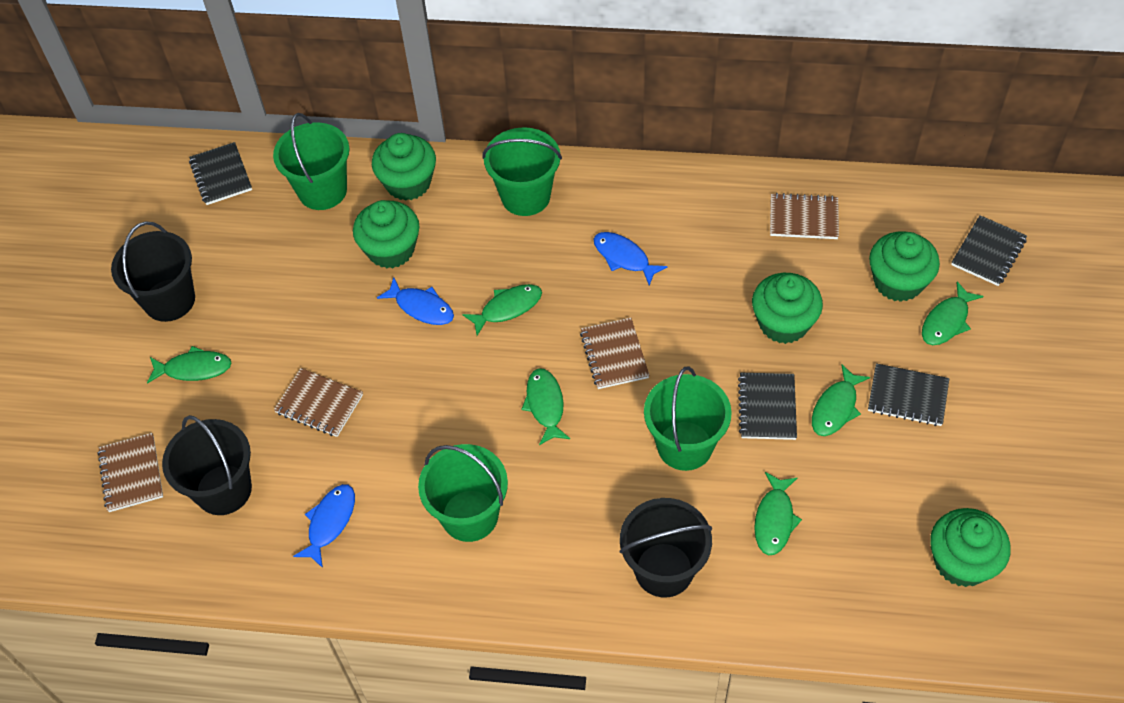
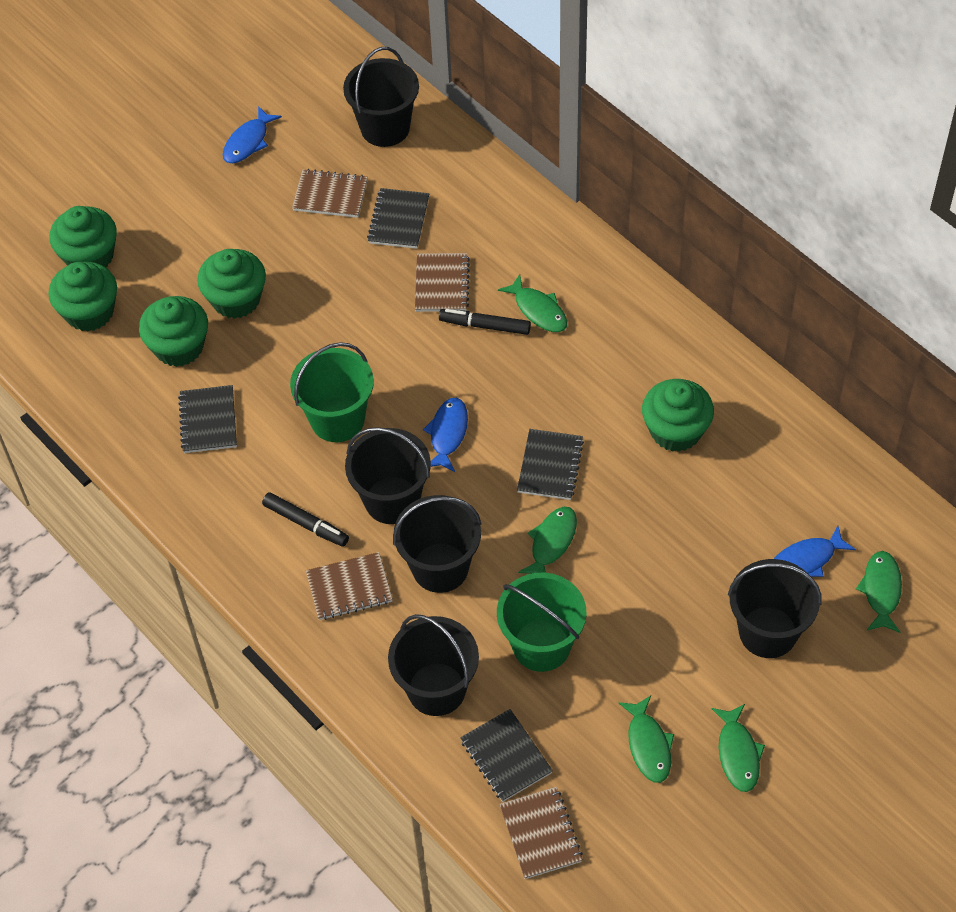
black bucket: 3 -> 5
black marker: 0 -> 2
green bucket: 4 -> 2
green fish: 6 -> 5

